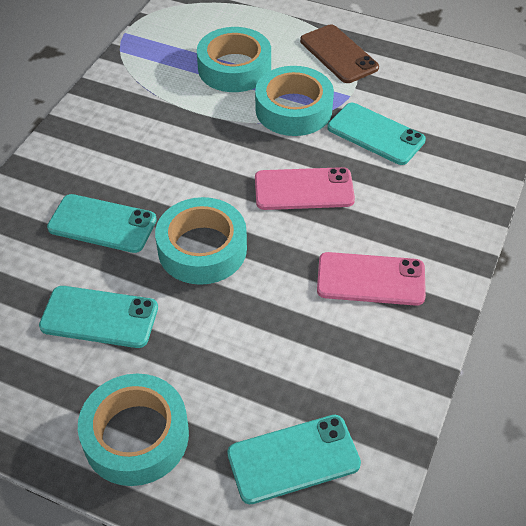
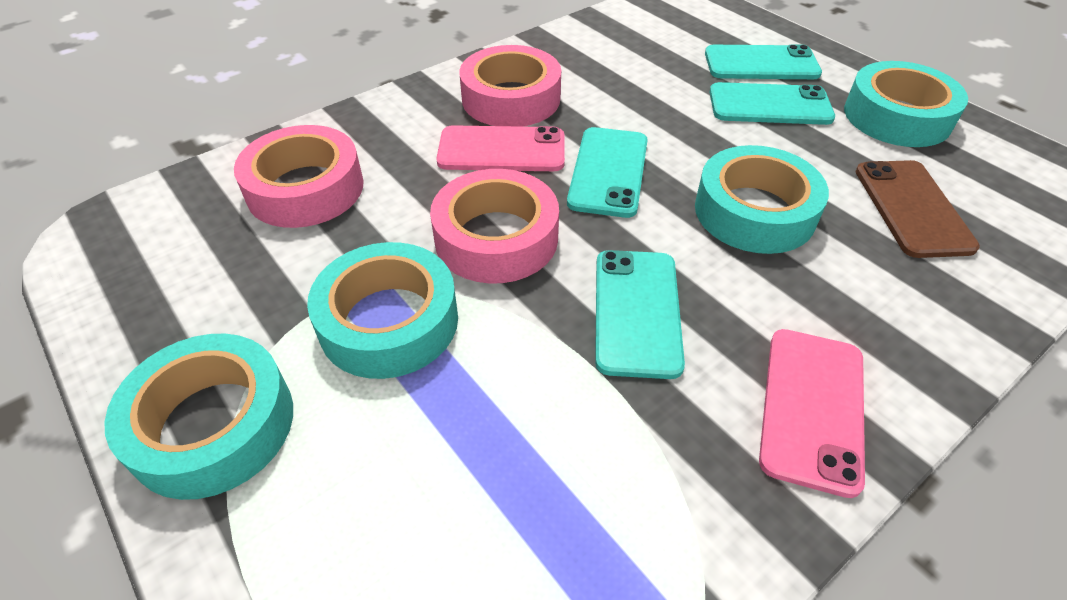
pink tape: 0 -> 3

